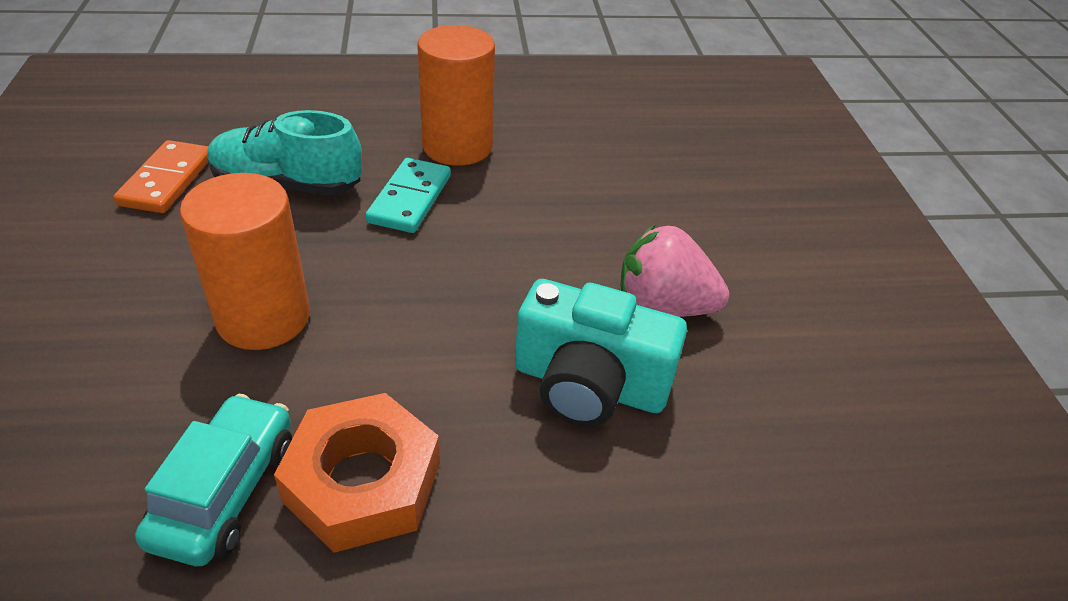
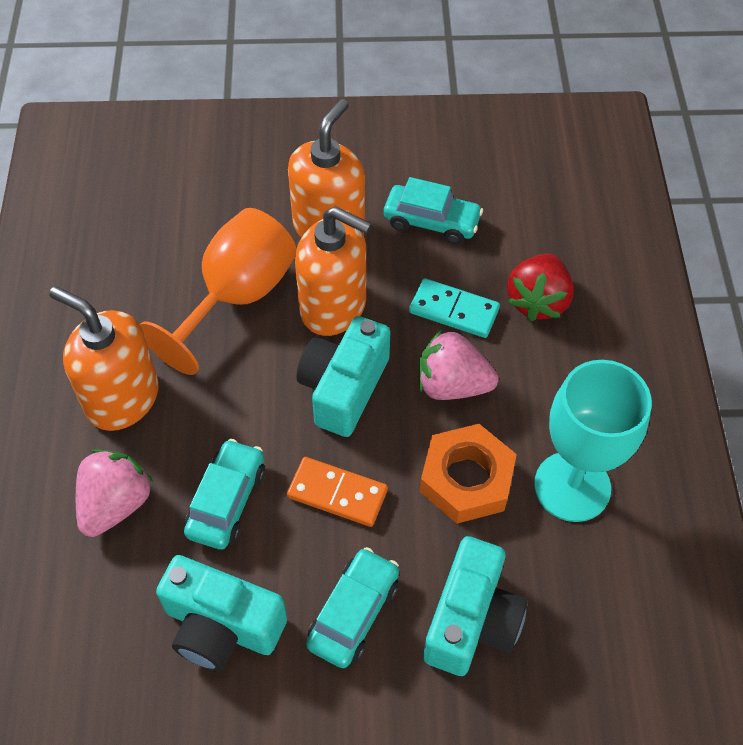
orange cylinder: 2 -> 0
orange goblet: 0 -> 1
orange soap dispenser: 0 -> 3
pink strawberry: 1 -> 2
red strawberry: 0 -> 1
turquoise camera: 1 -> 3
turquoise car: 1 -> 3
turquoise goblet: 0 -> 1
turquoise shoe: 1 -> 0

